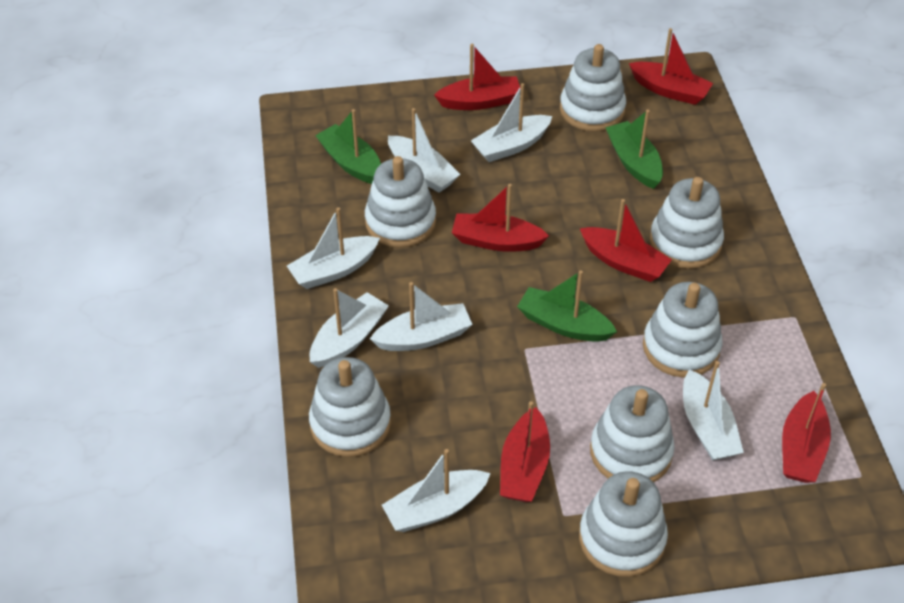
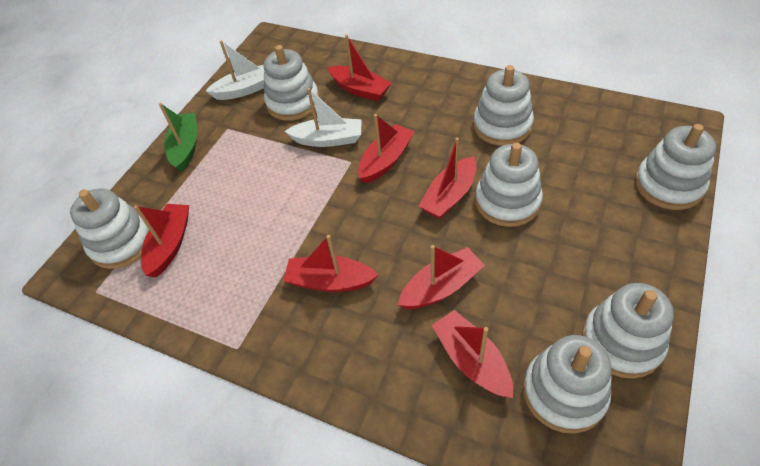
green boat: 3 -> 1
red boat: 6 -> 7
white boat: 7 -> 2

